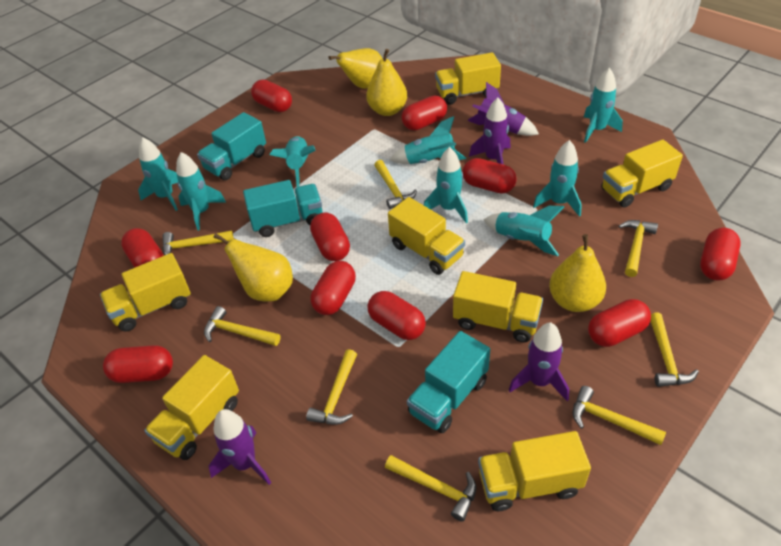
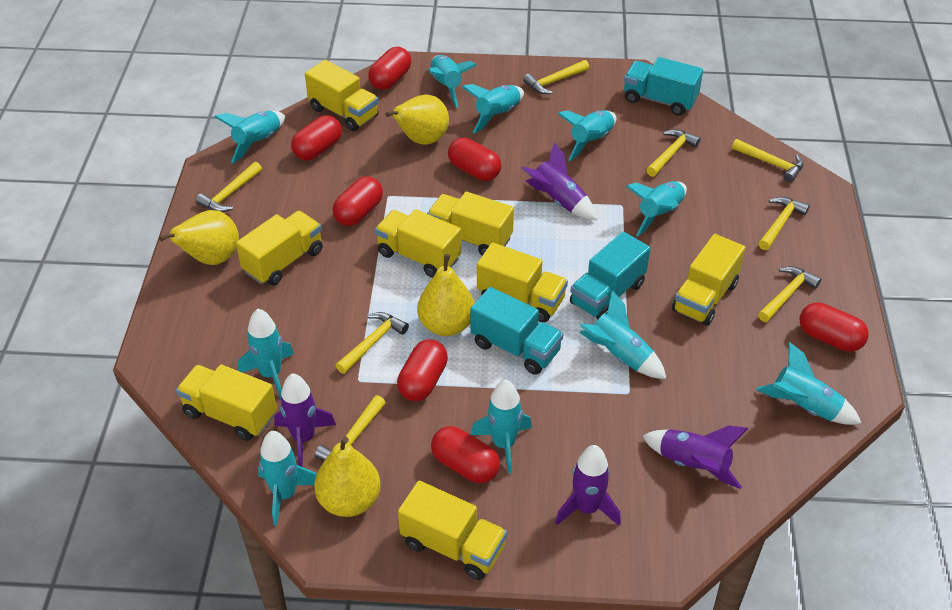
red capsule: 10 -> 7
turquoise rocket: 8 -> 10
yellow truck: 7 -> 8

